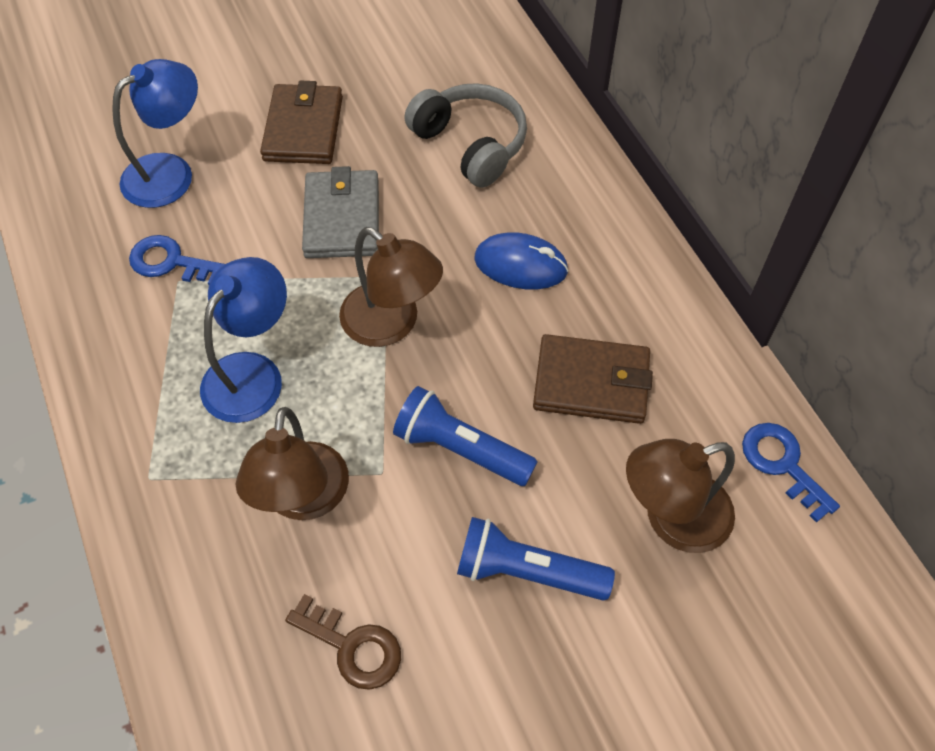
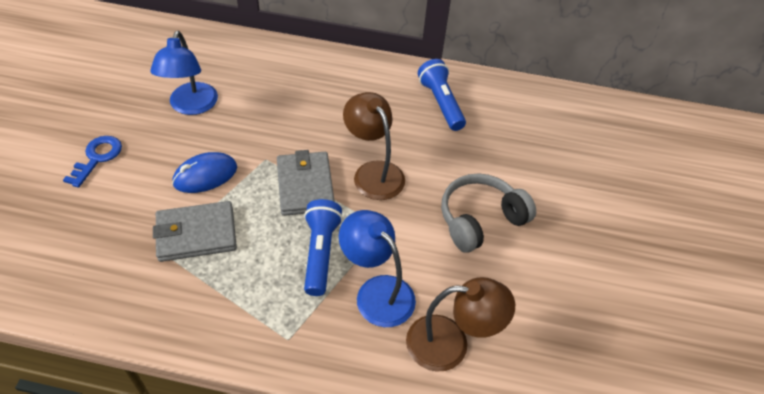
blue key: 2 -> 1
brown key: 1 -> 0
brown lamp: 3 -> 2
brown wallet: 2 -> 0
grey wallet: 1 -> 2

